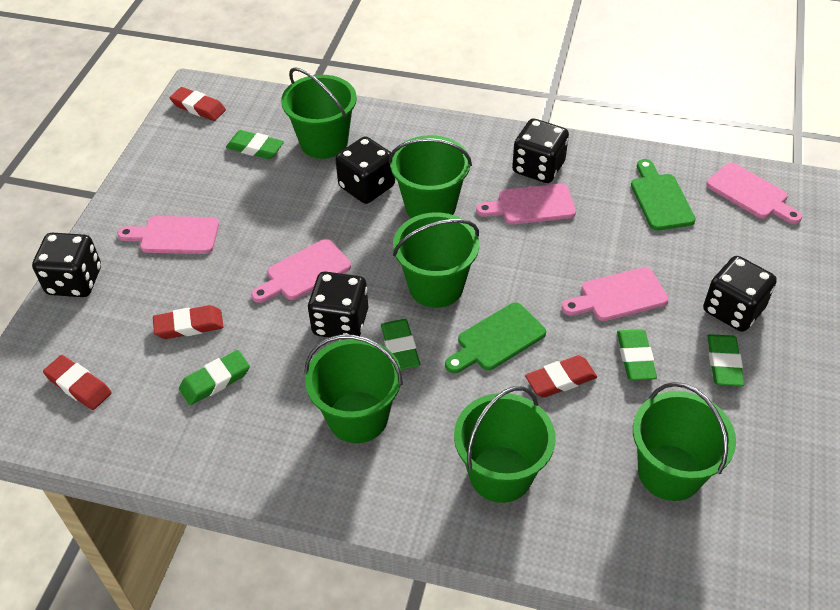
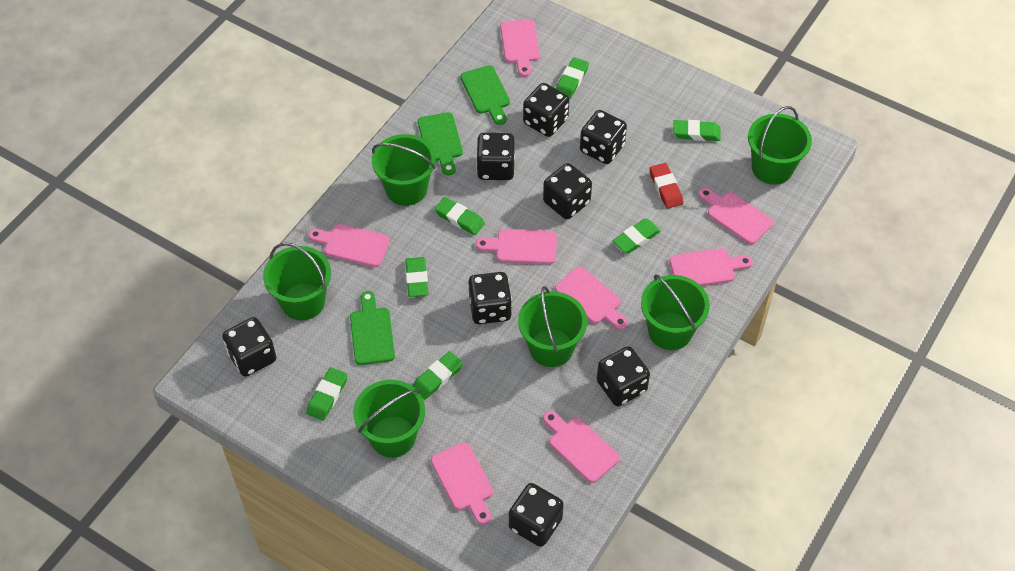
black dice: 5 -> 8
green cutting board: 2 -> 3
green eraser: 5 -> 7
pink cutting board: 5 -> 8
red eraser: 4 -> 1

